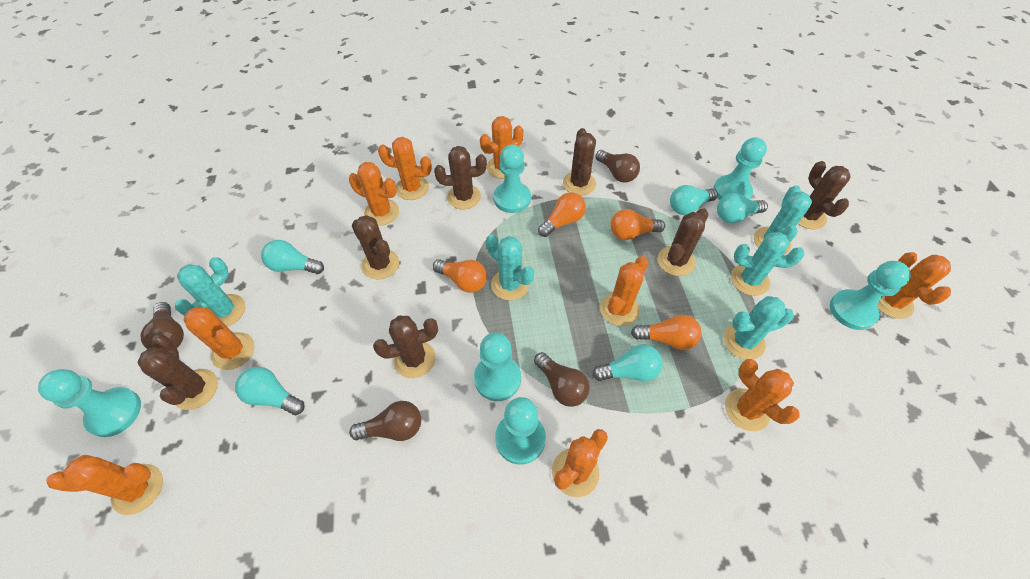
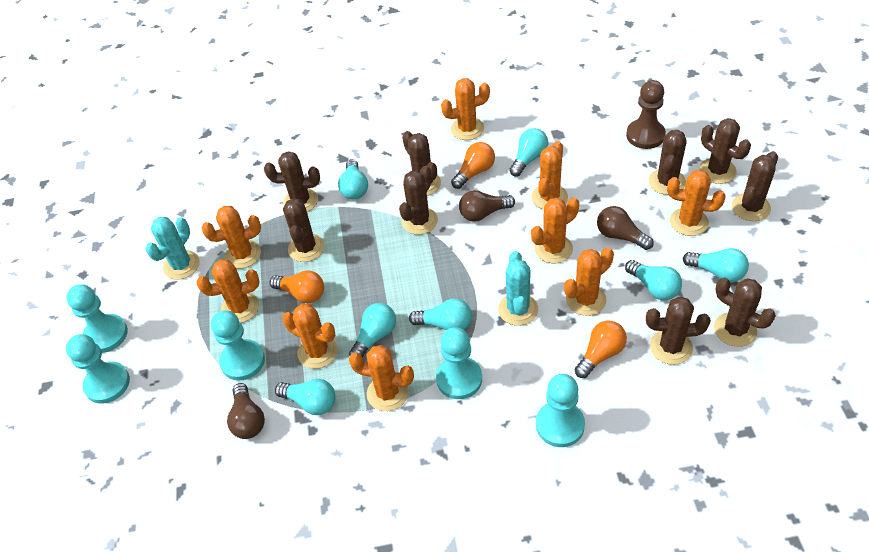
brown cactus: 7 -> 9
brown light bulb: 4 -> 3
brown pawn: 0 -> 1
orange light bulb: 4 -> 3
turquoise cactus: 5 -> 2
turquoise light bulb: 5 -> 7
turquoise pawn: 6 -> 5

